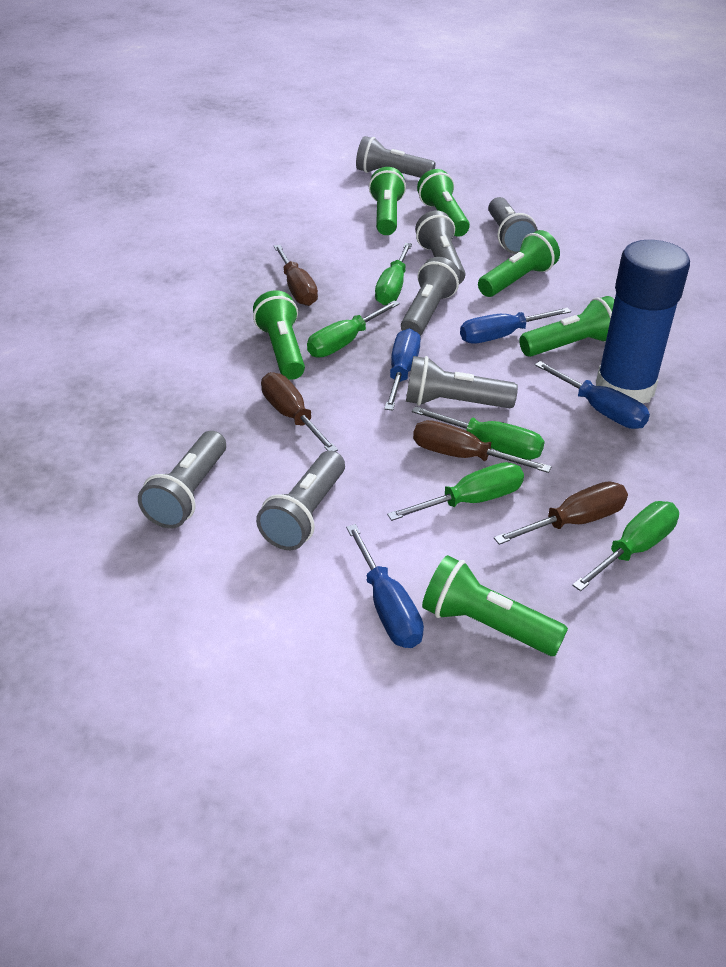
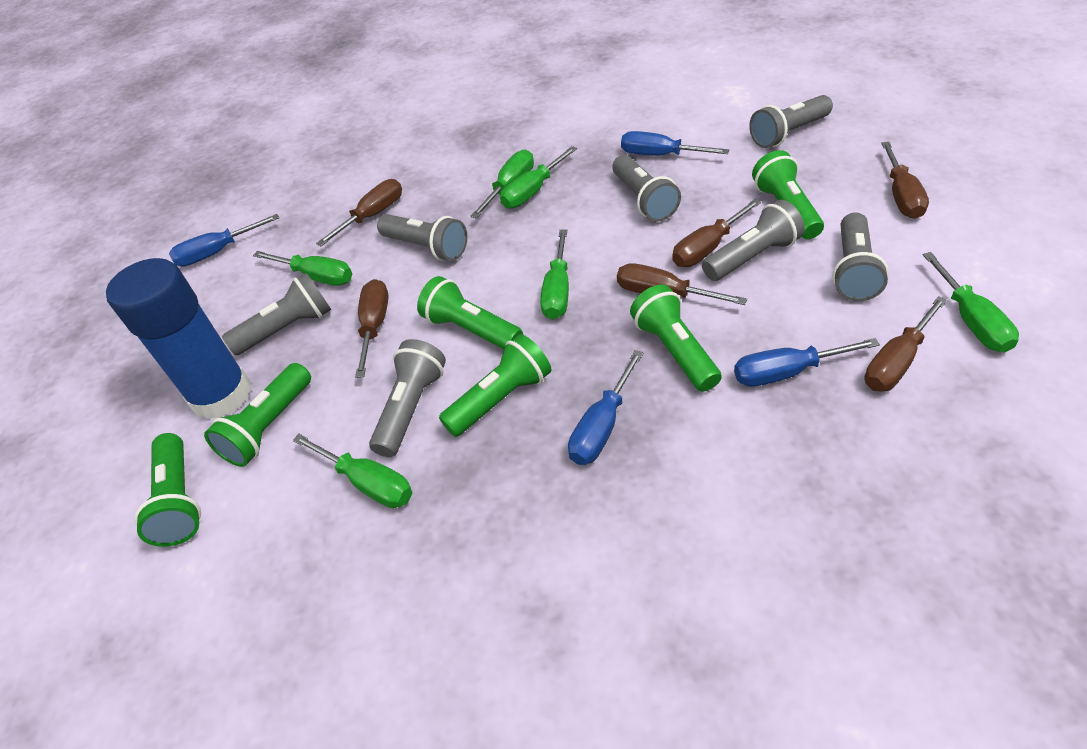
brown screwdriver: 4 -> 6
green screwdriver: 5 -> 6

